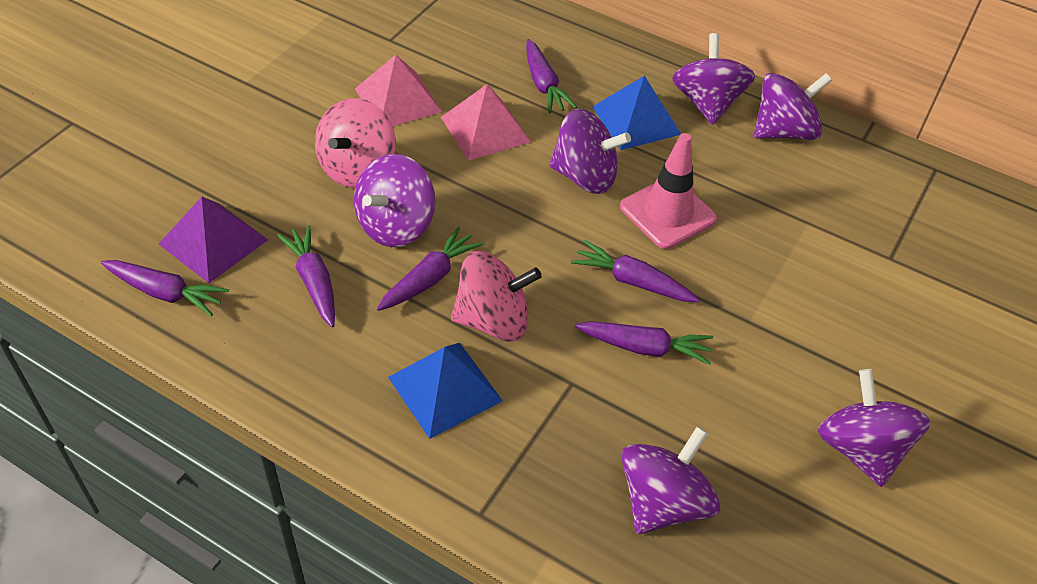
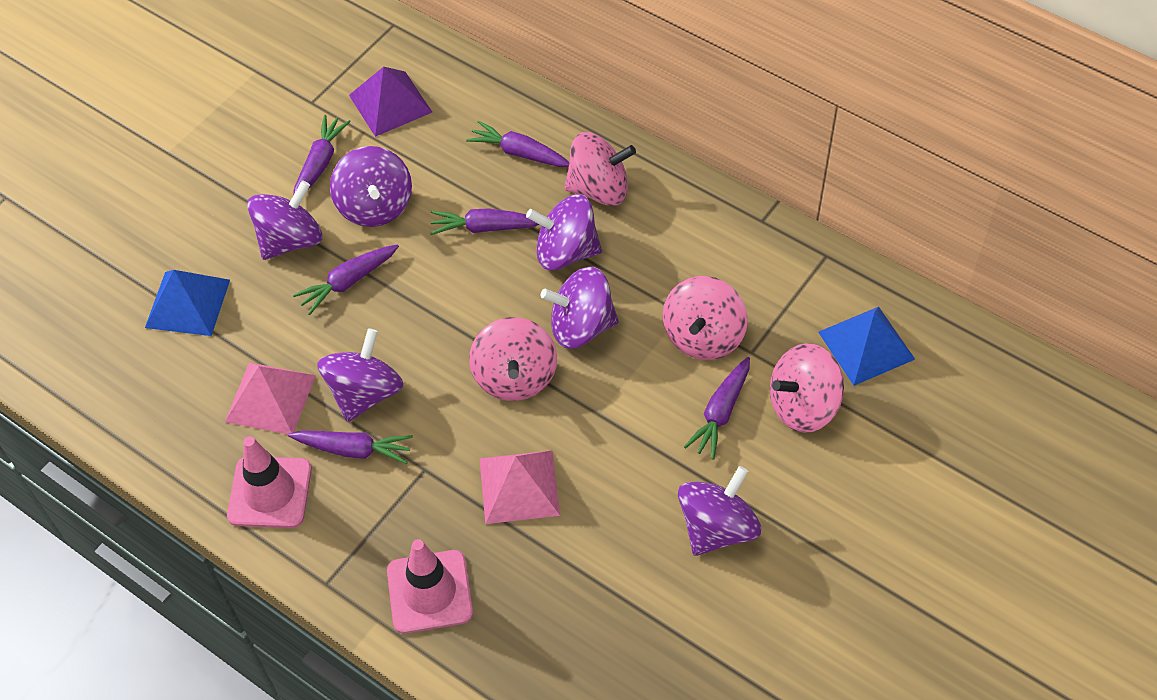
pink spinning top: 2 -> 4
pink traffic cone: 1 -> 2

